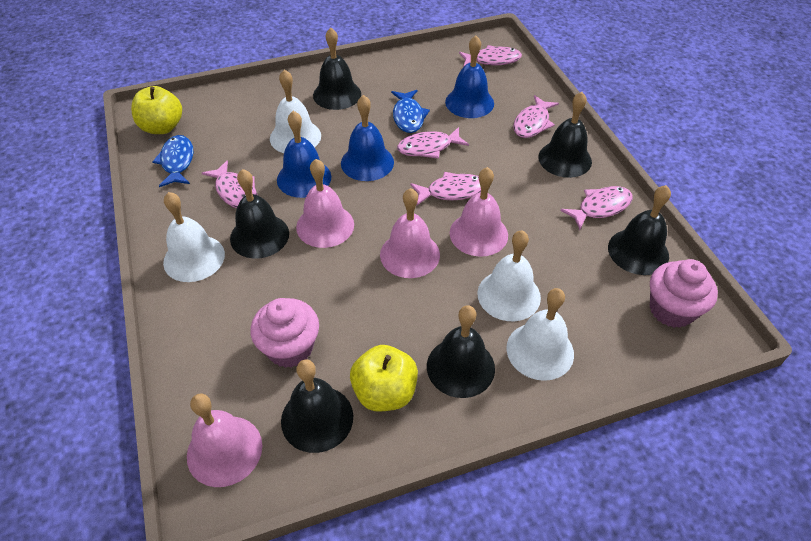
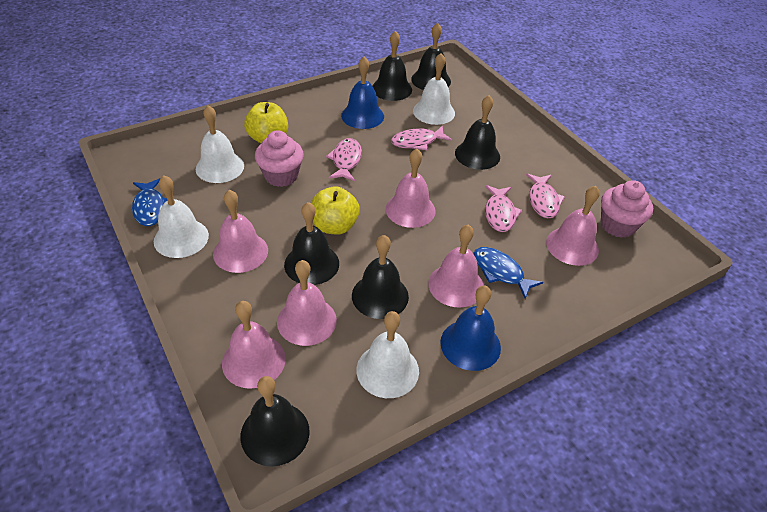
blue bell: 3 -> 2
pink bell: 4 -> 6
pink fish: 6 -> 4

